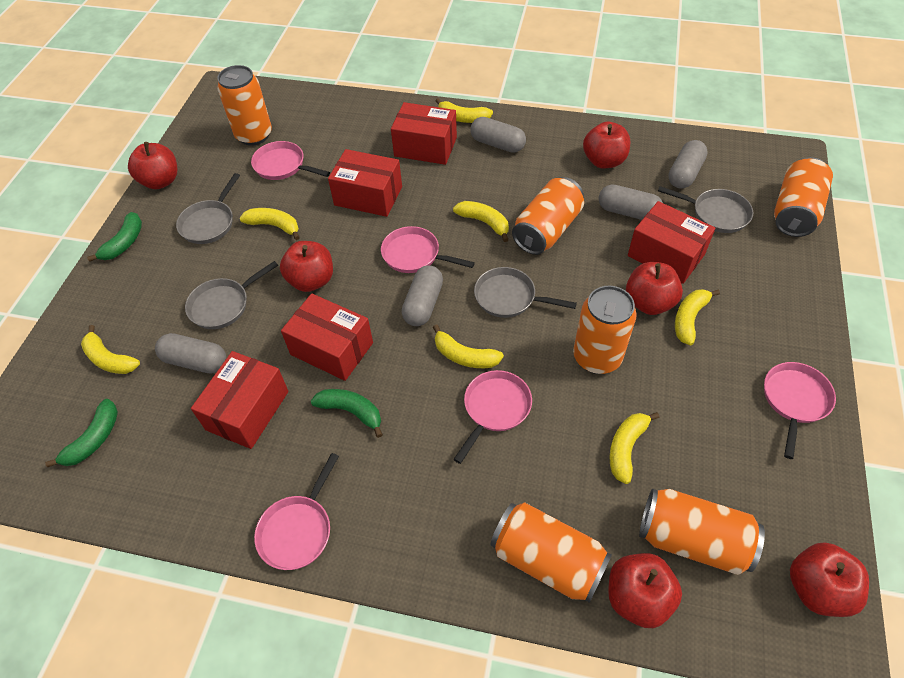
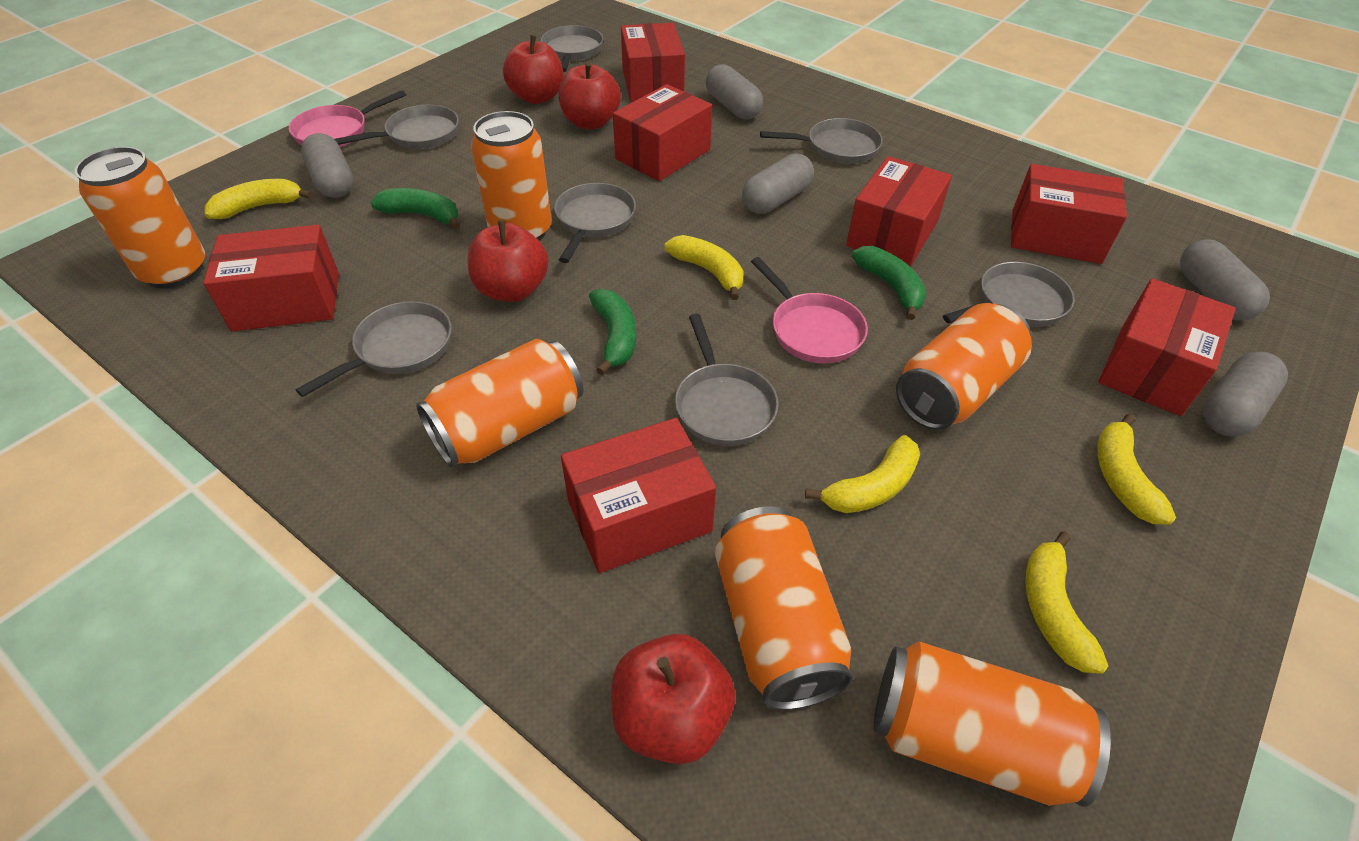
grey pan: 4 -> 7
pink pan: 5 -> 2
red apple: 6 -> 4
red box: 5 -> 7
yellow banana: 7 -> 5

